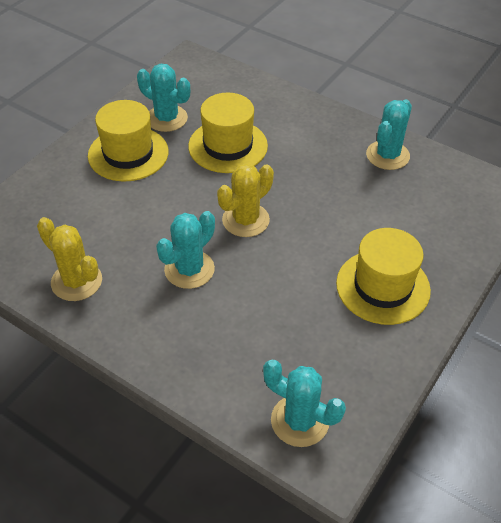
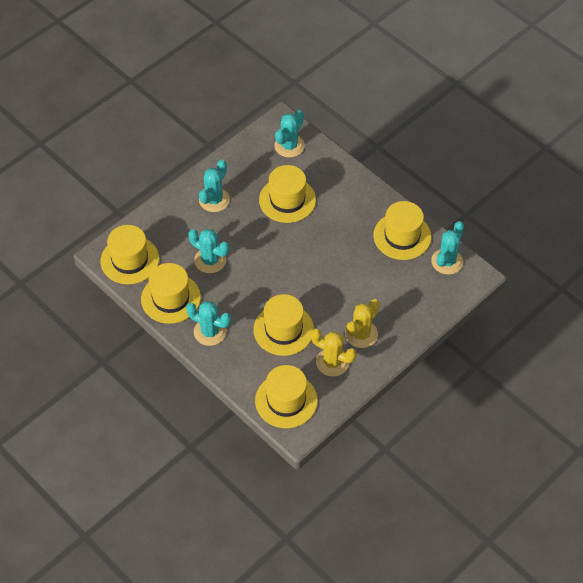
turquoise cactus: 4 -> 5
yellow hat: 3 -> 6

